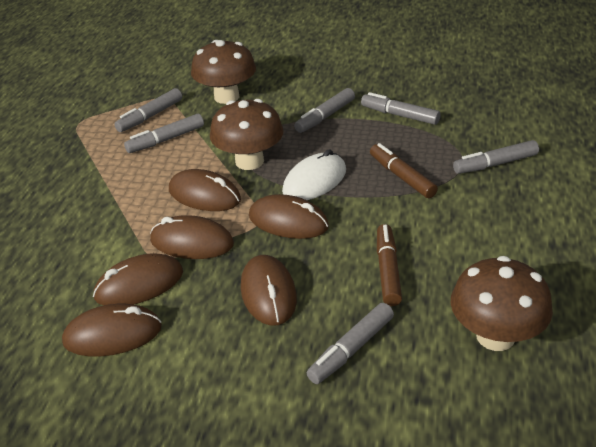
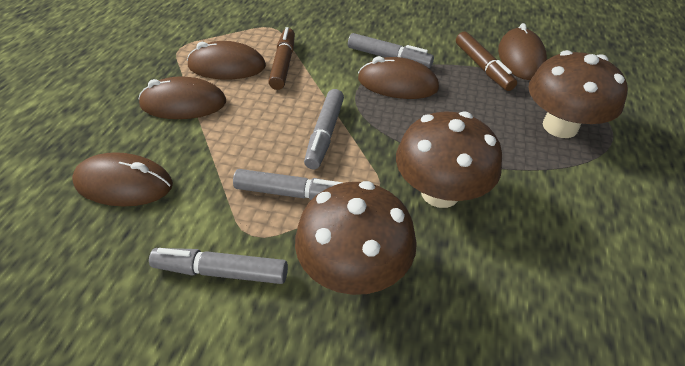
brown mouse: 6 -> 5
grey marker: 6 -> 4
white mouse: 1 -> 0

